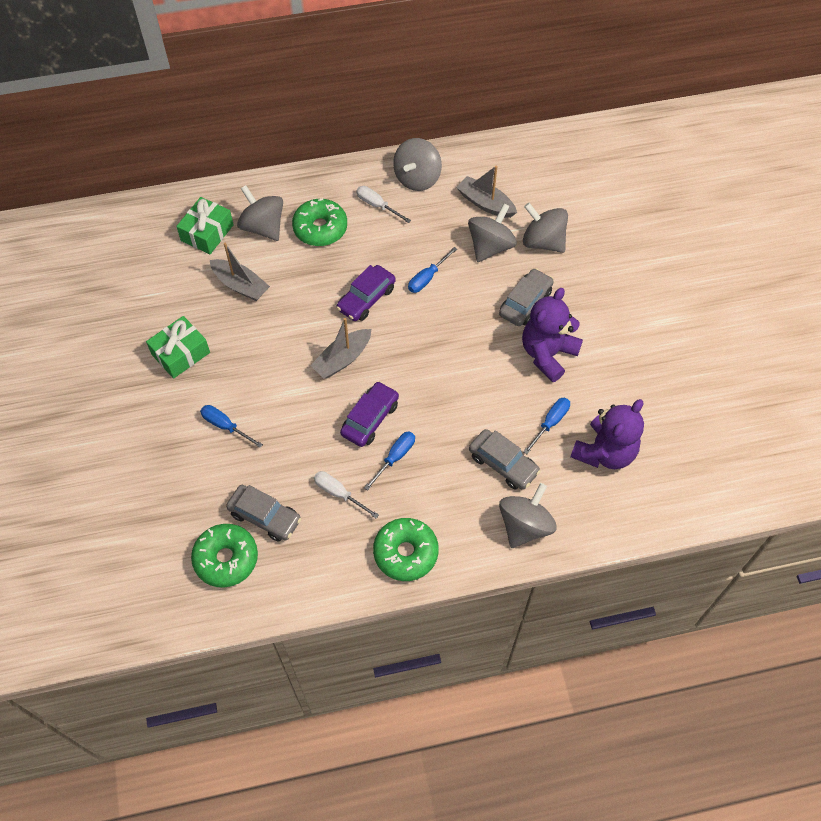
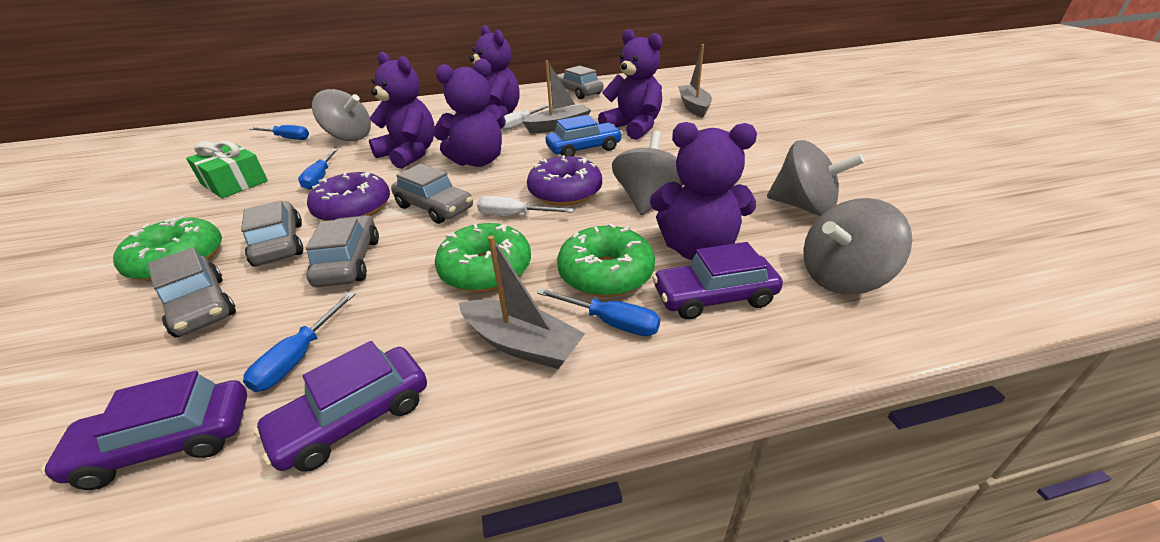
blue car: 0 -> 1
green gift: 2 -> 1
grey car: 3 -> 5
grey spinning top: 5 -> 4
purple car: 2 -> 3
purple donut: 0 -> 2
purple teddy bear: 2 -> 5

